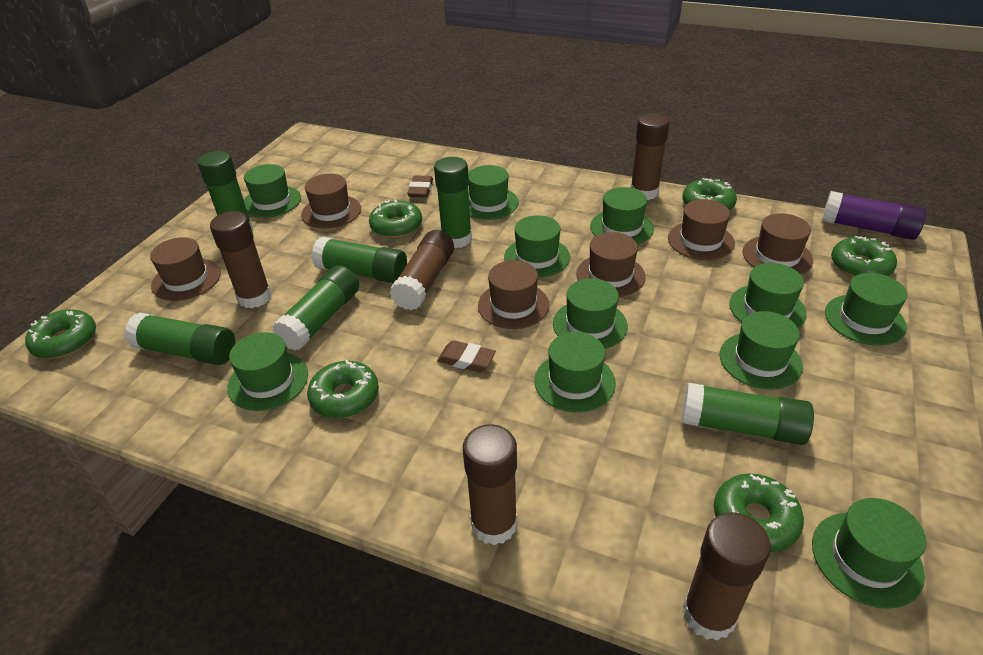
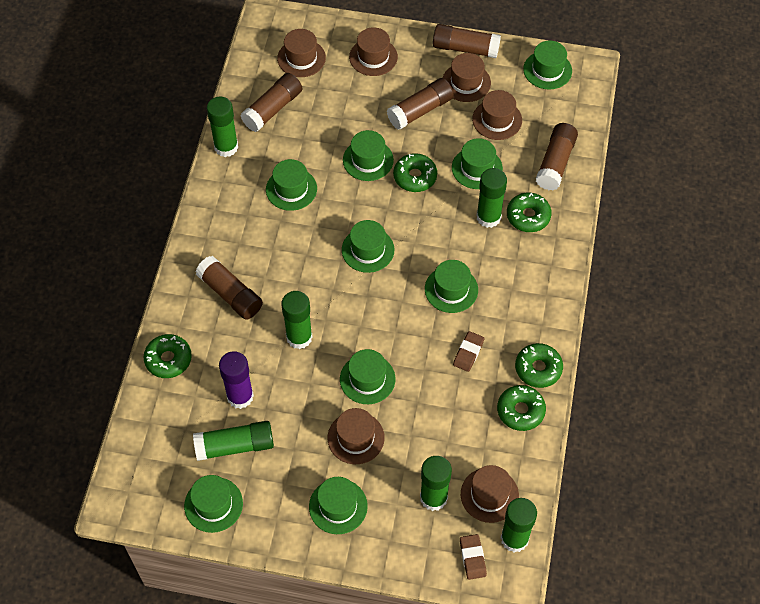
green donut: 6 -> 5
green hat: 11 -> 9

